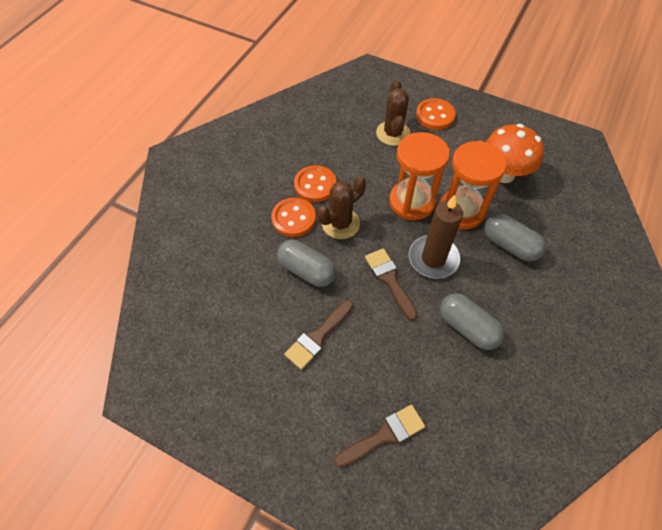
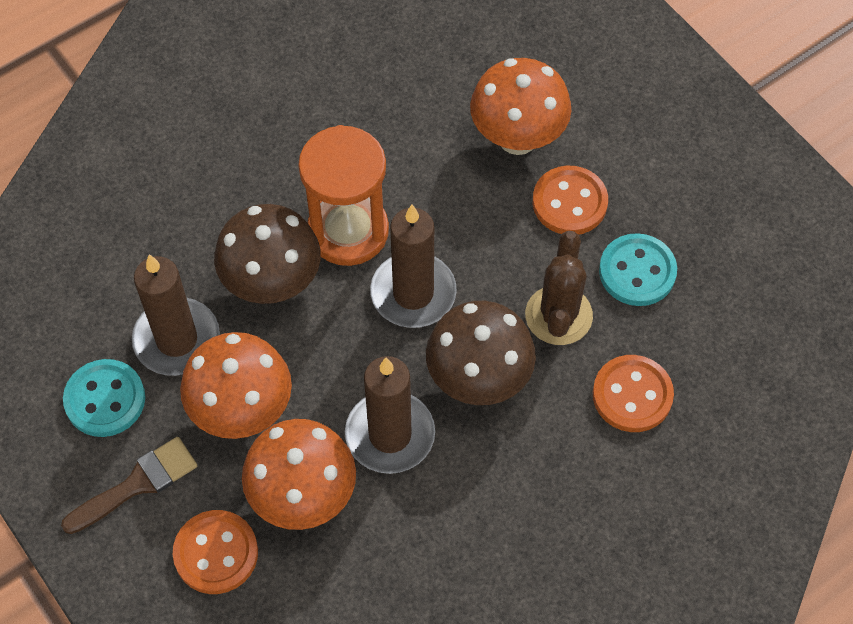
brown brush: 3 -> 1
brown cactus: 2 -> 1
brown candle: 1 -> 3
brown mushroom: 0 -> 2
grey capsule: 3 -> 0
orange hourglass: 2 -> 1
orange mushroom: 1 -> 3
turquoise button: 0 -> 2

